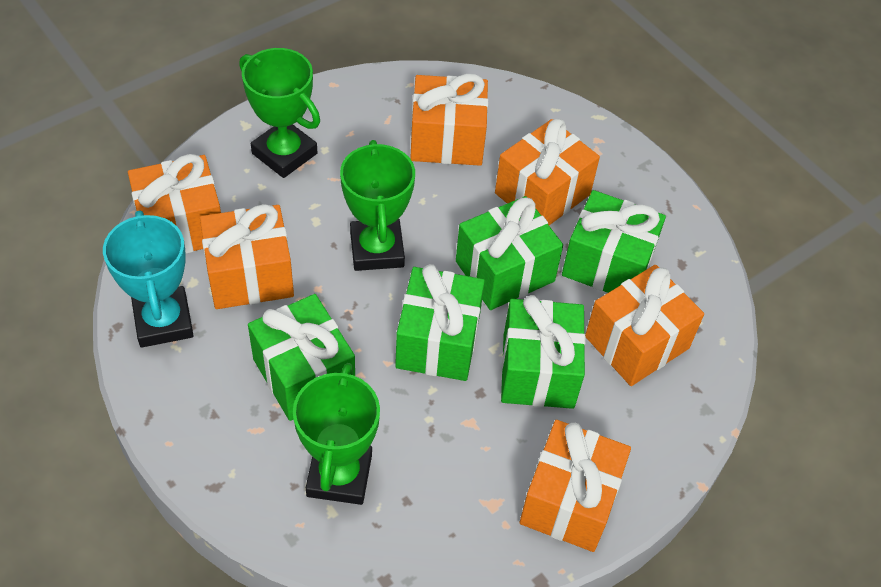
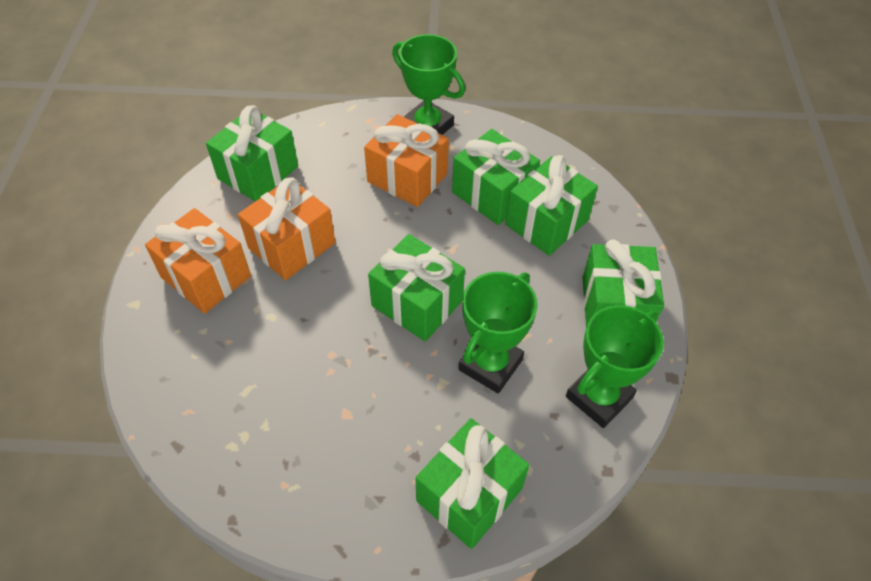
green gift: 5 -> 6
orange gift: 6 -> 3
turquoise trophy: 1 -> 0

